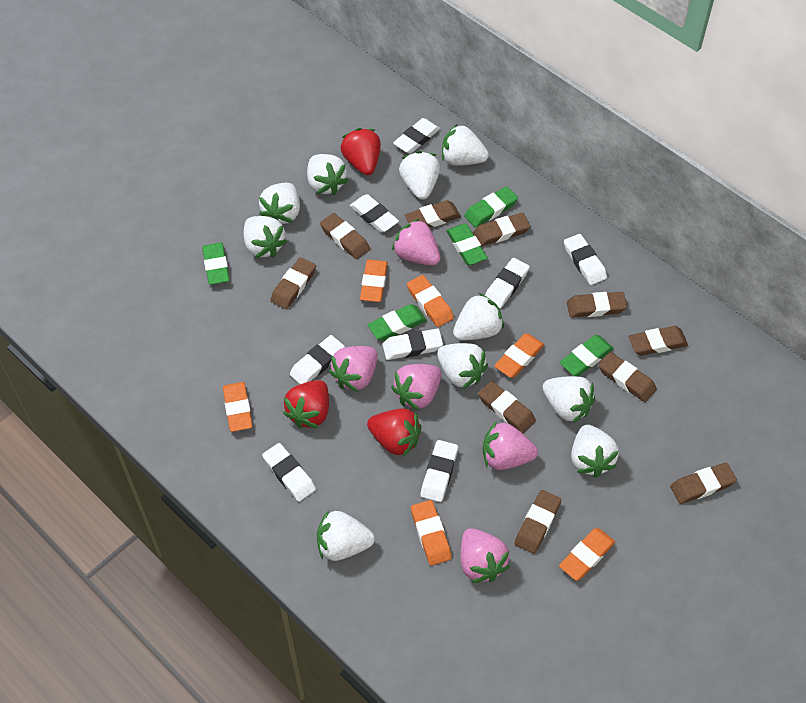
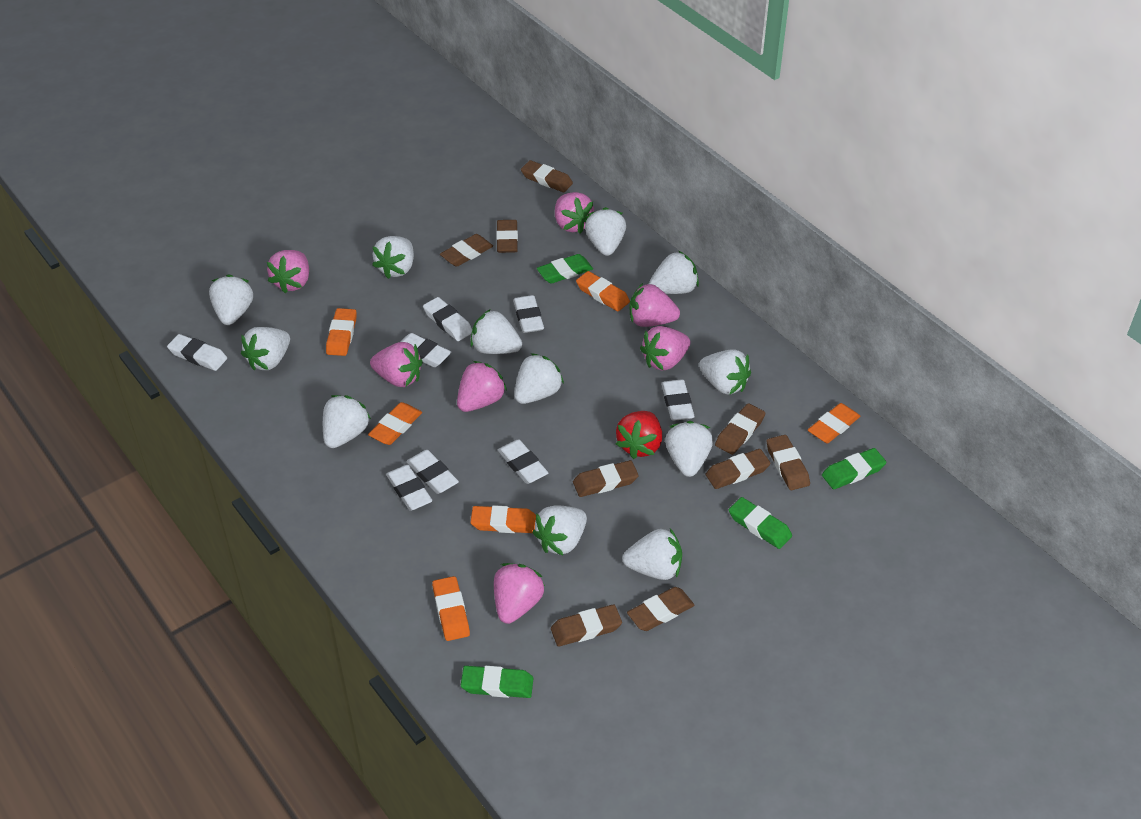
brown eraser: 10 -> 9
green eraser: 5 -> 4
pink strawberry: 5 -> 7
red strawberry: 3 -> 1
white strawberry: 10 -> 12

